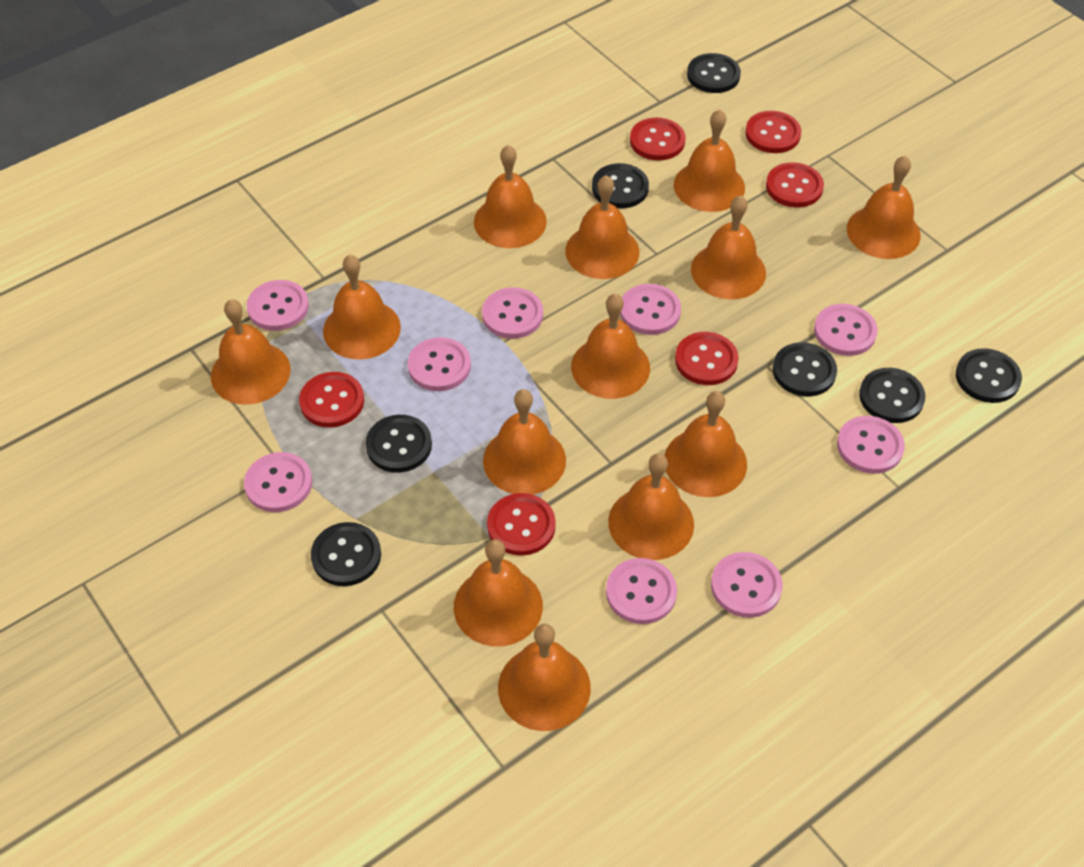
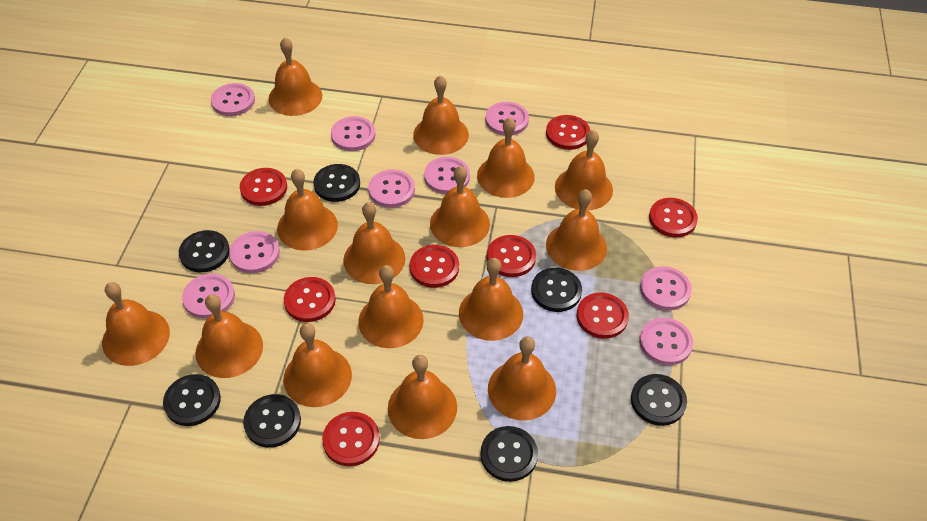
orange bell: 13 -> 15
red button: 6 -> 8

